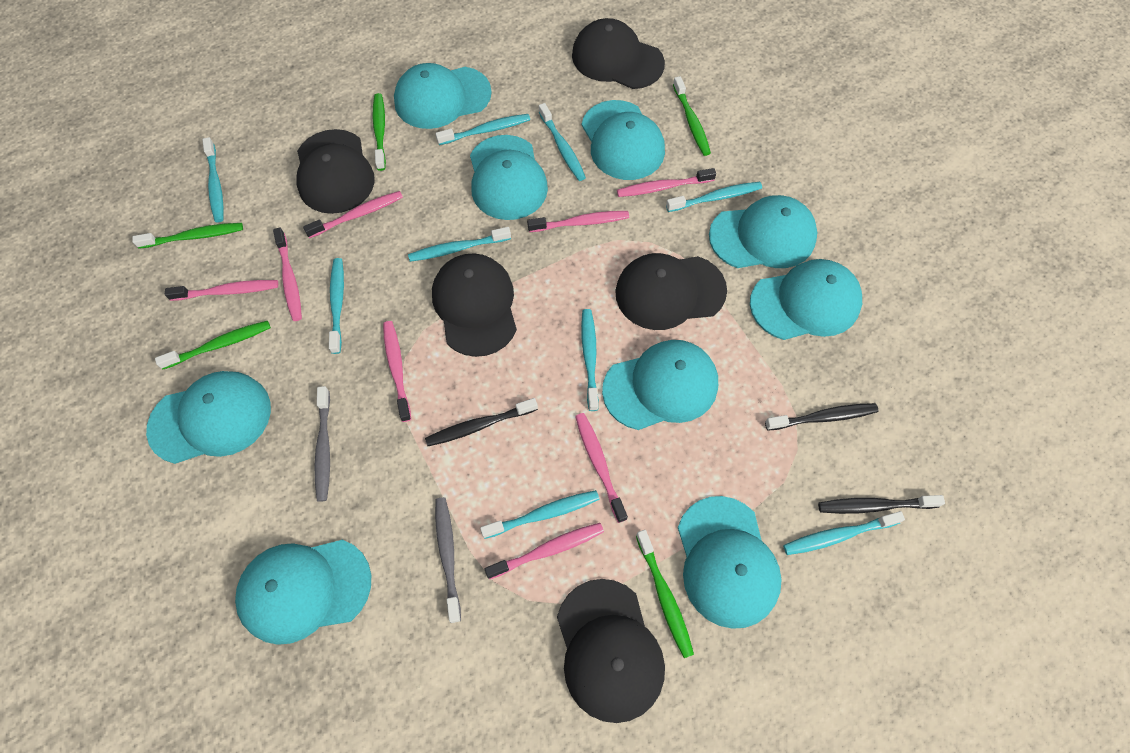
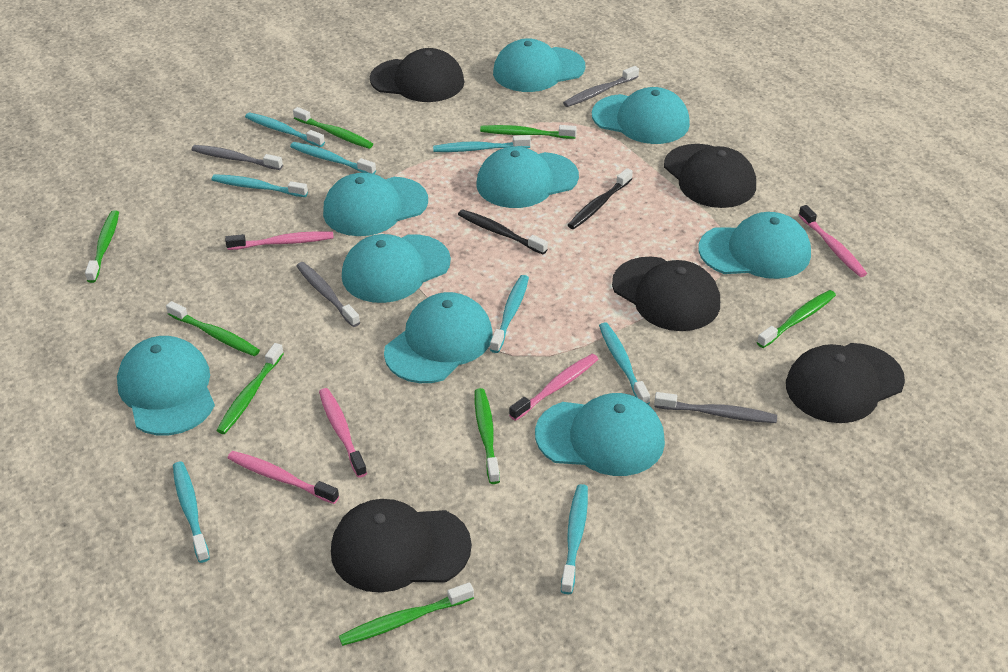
black toothbrush: 3 -> 2
green toothbrush: 5 -> 8
grey toothbrush: 2 -> 4
pink toothbrush: 8 -> 5
turquoise toothbrush: 9 -> 8

